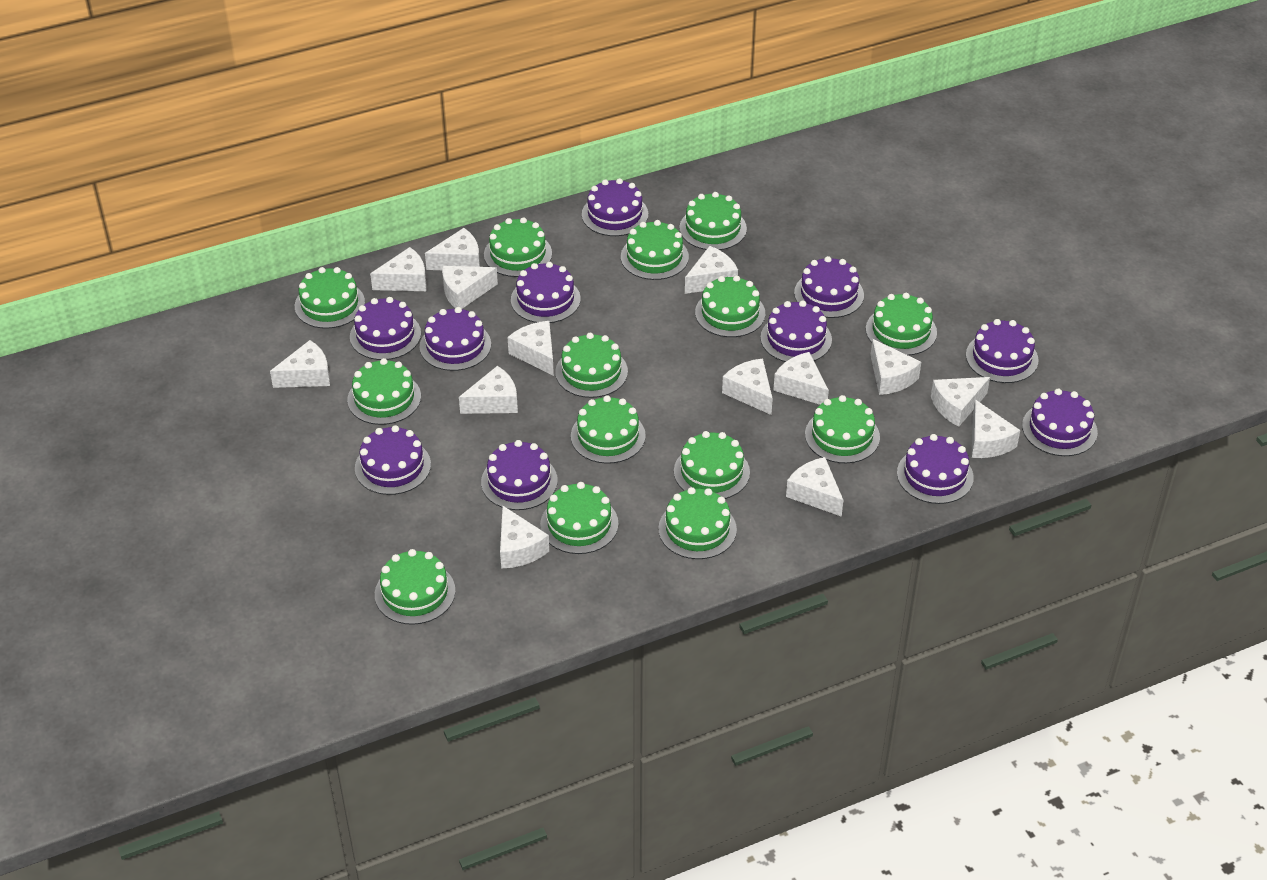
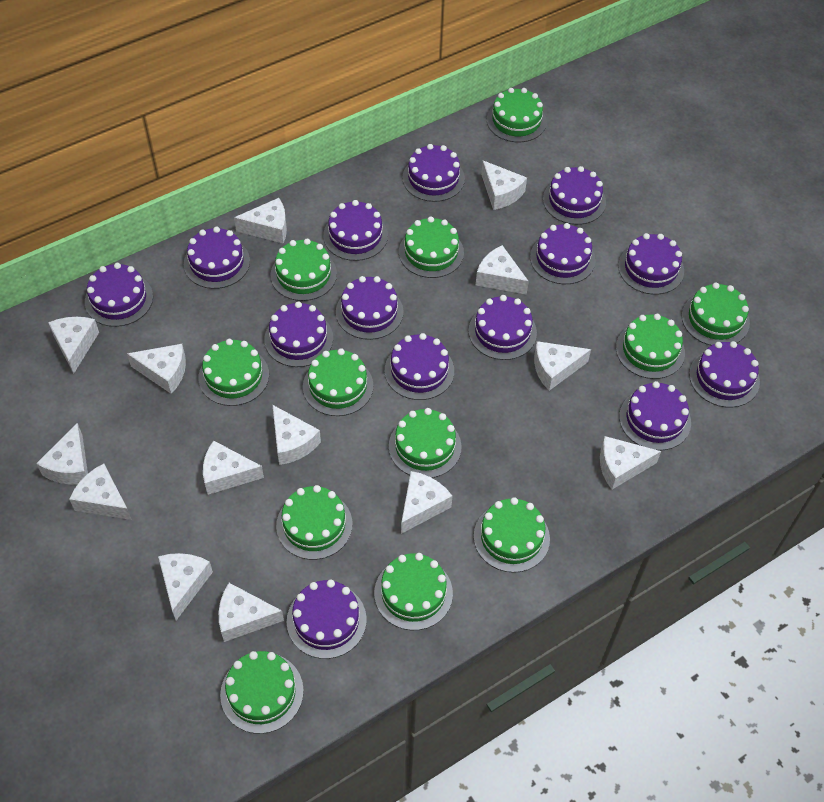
green cake: 14 -> 12
purple cake: 11 -> 14

